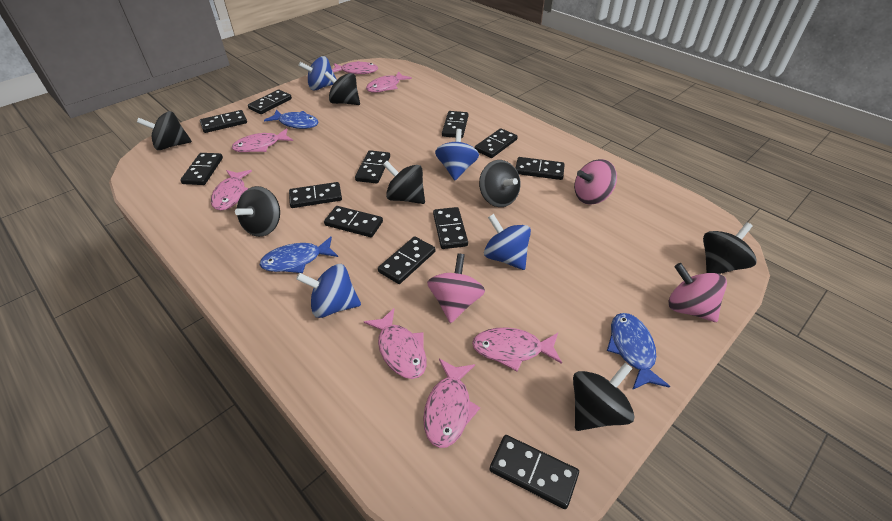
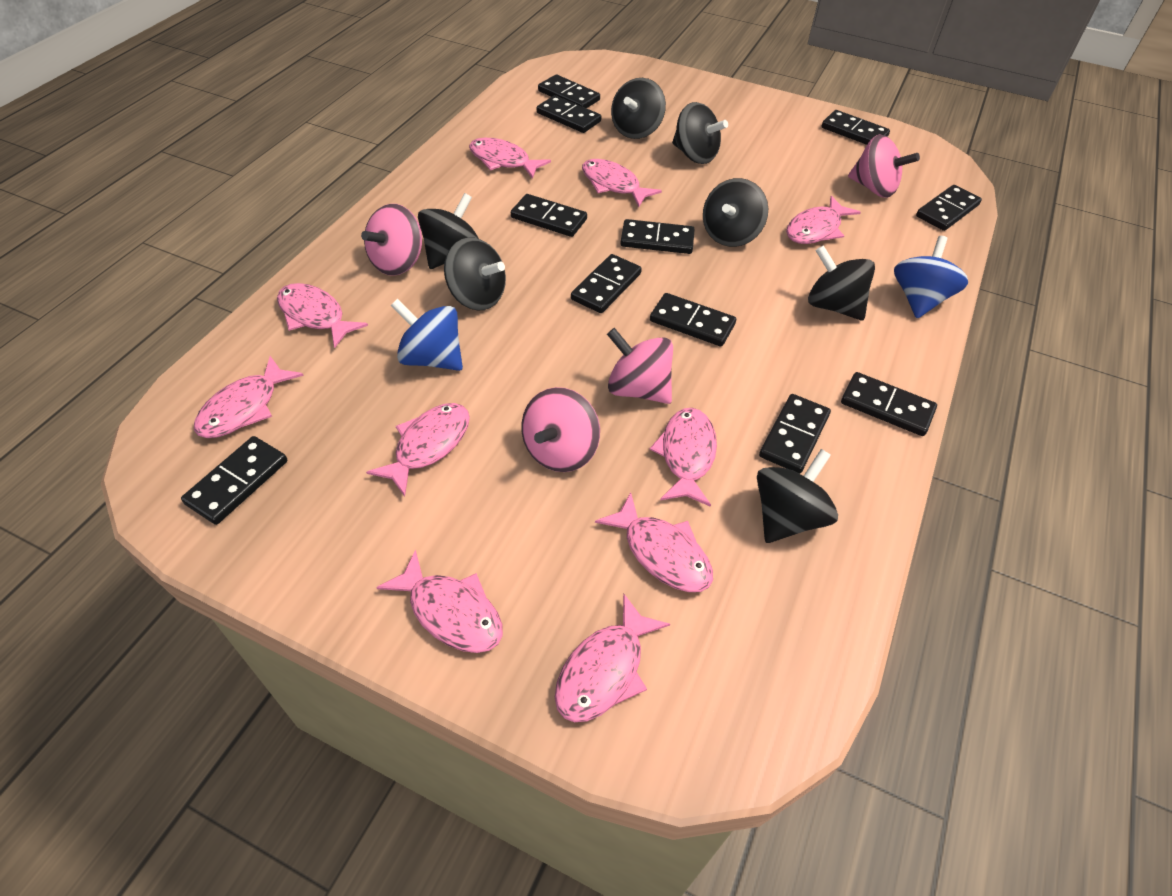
black domino: 12 -> 11
blue fish: 3 -> 0
blue spinning top: 4 -> 2
pink fish: 7 -> 10
pink spinning top: 3 -> 4

